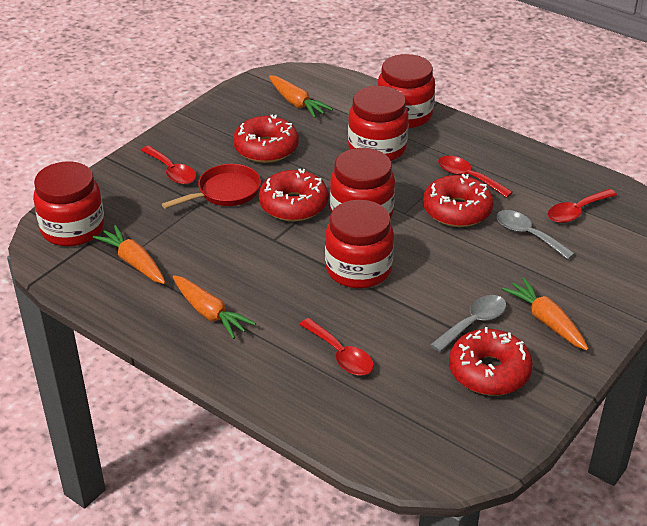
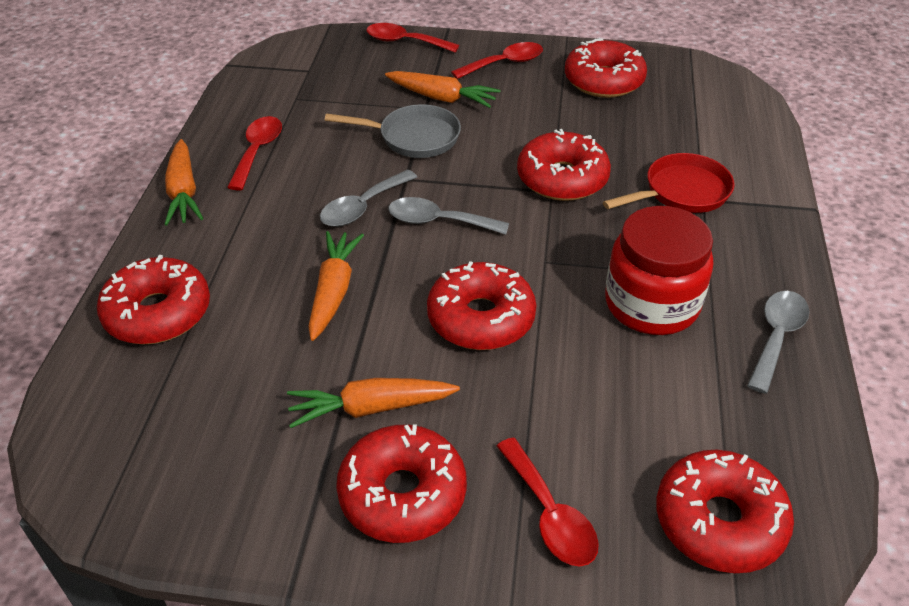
grey pan: 0 -> 1
grey spoon: 2 -> 3
red donut: 4 -> 6
red jar: 5 -> 1

